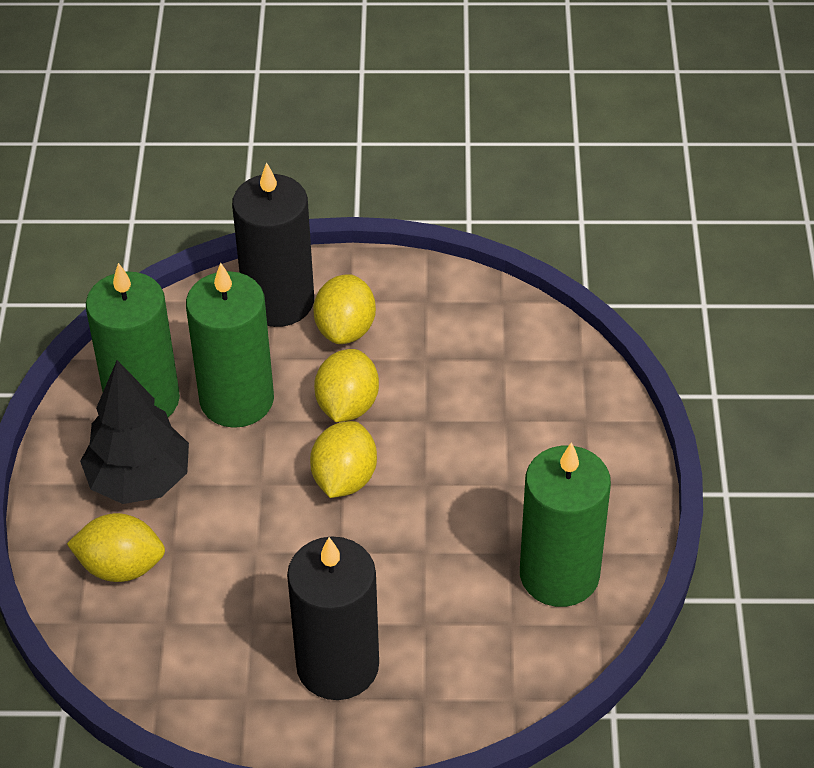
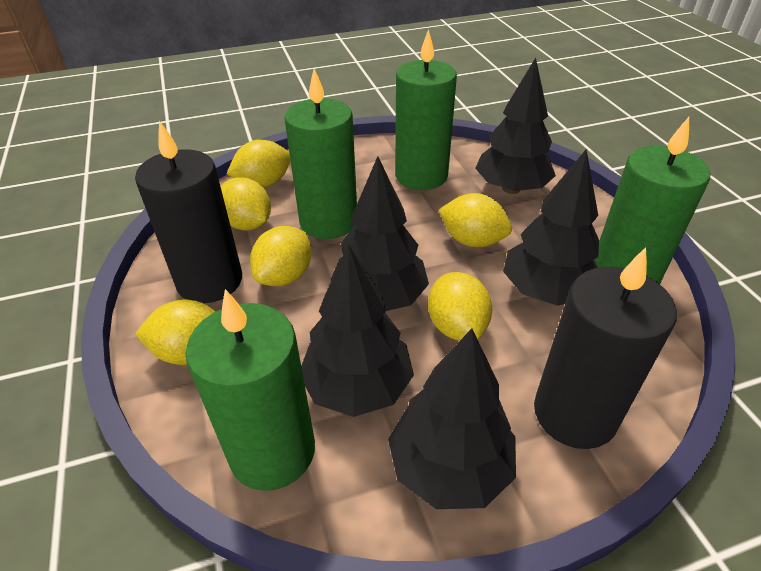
black tree: 1 -> 5
green candle: 3 -> 4
yellow lemon: 4 -> 6

